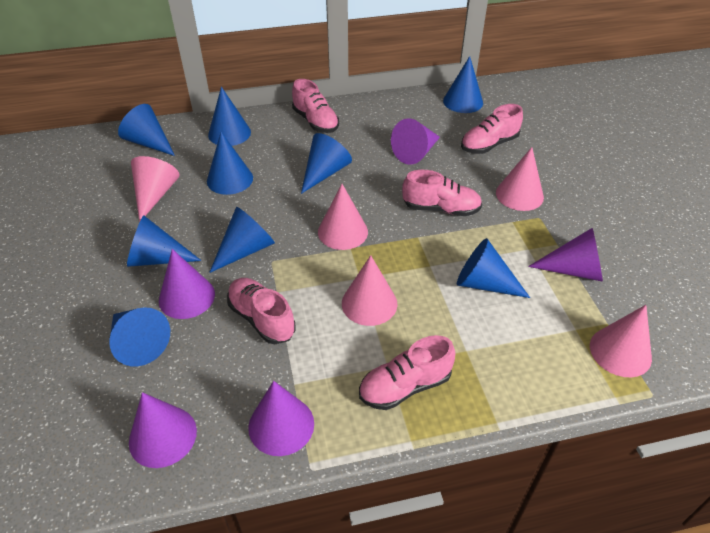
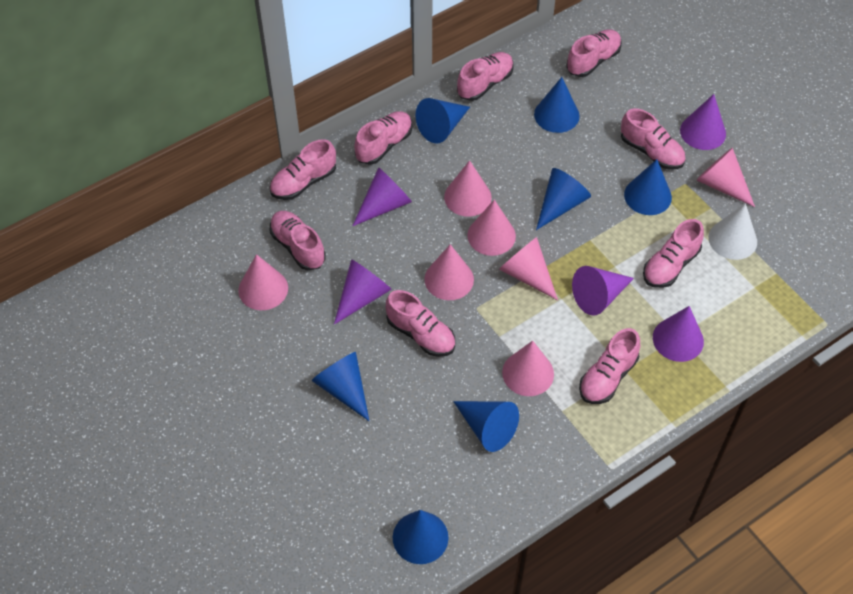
blue cone: 9 -> 7
pink cone: 5 -> 7
pink shoe: 5 -> 9
white cone: 0 -> 1

